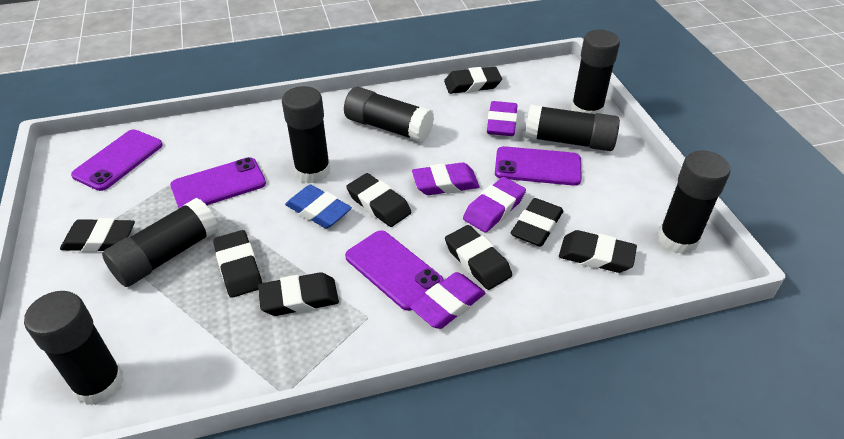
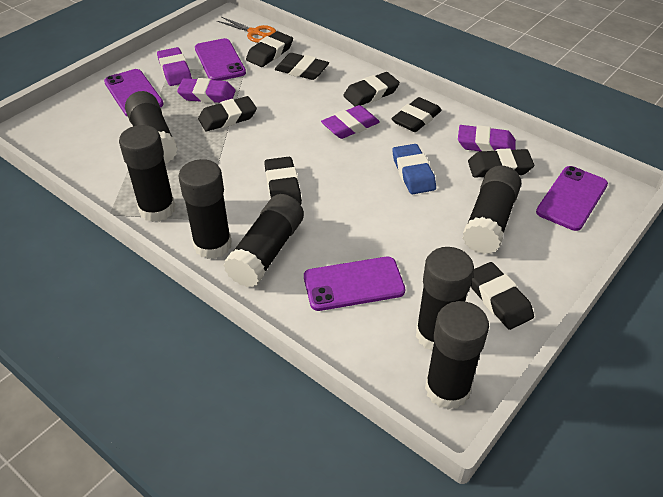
orange scissors: 0 -> 1

